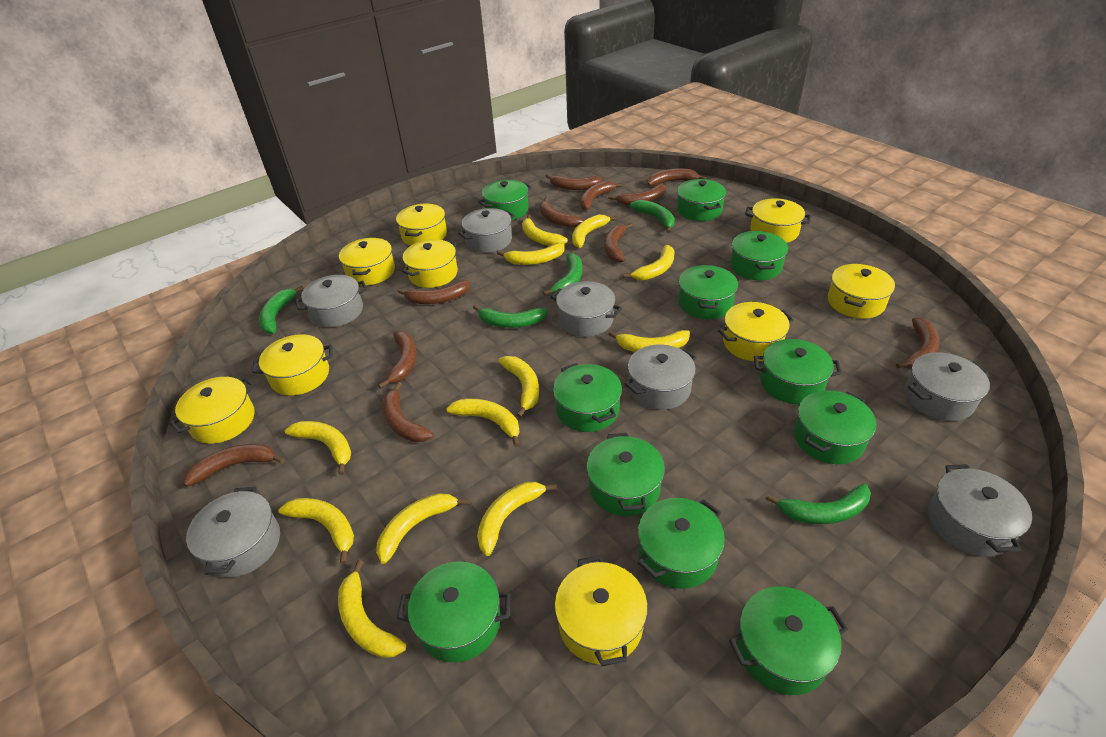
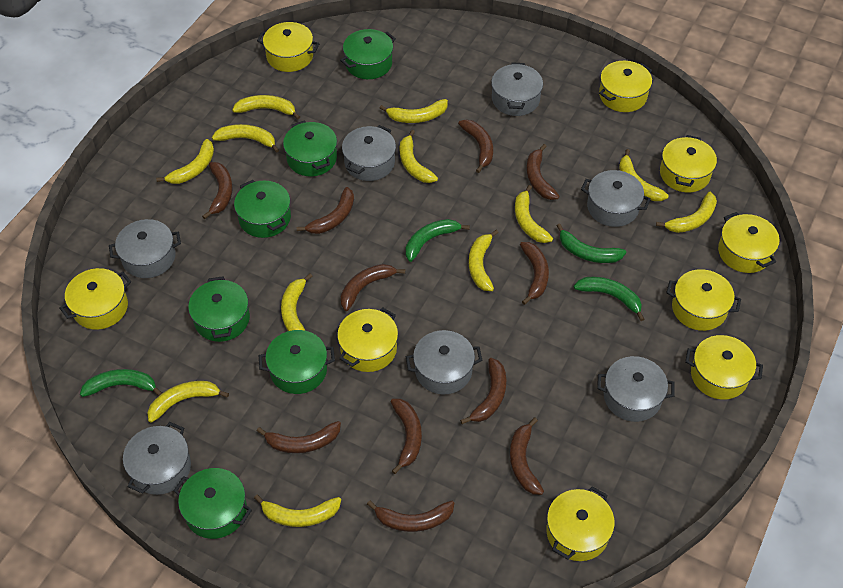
green banana: 5 -> 4
green pot: 11 -> 6

